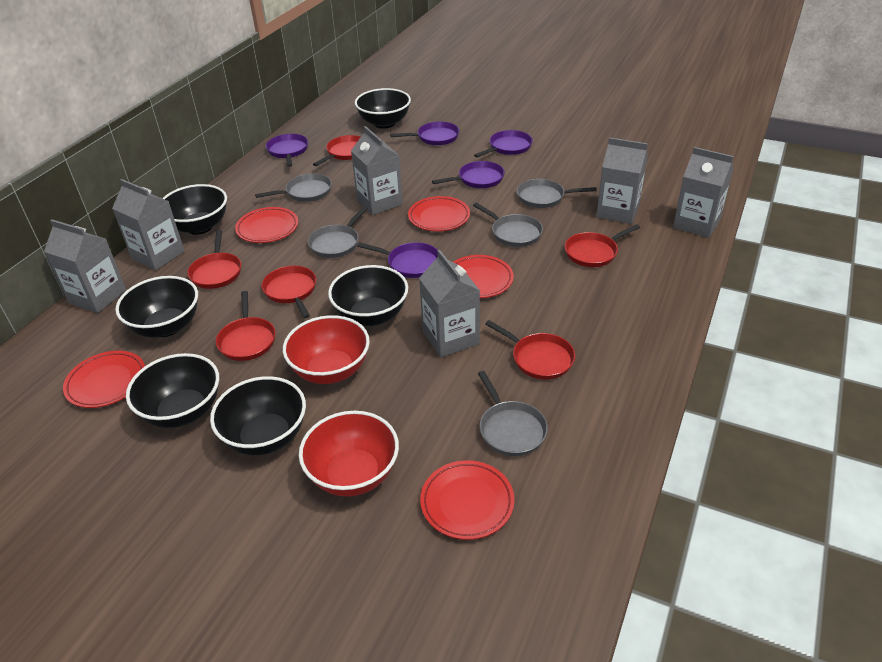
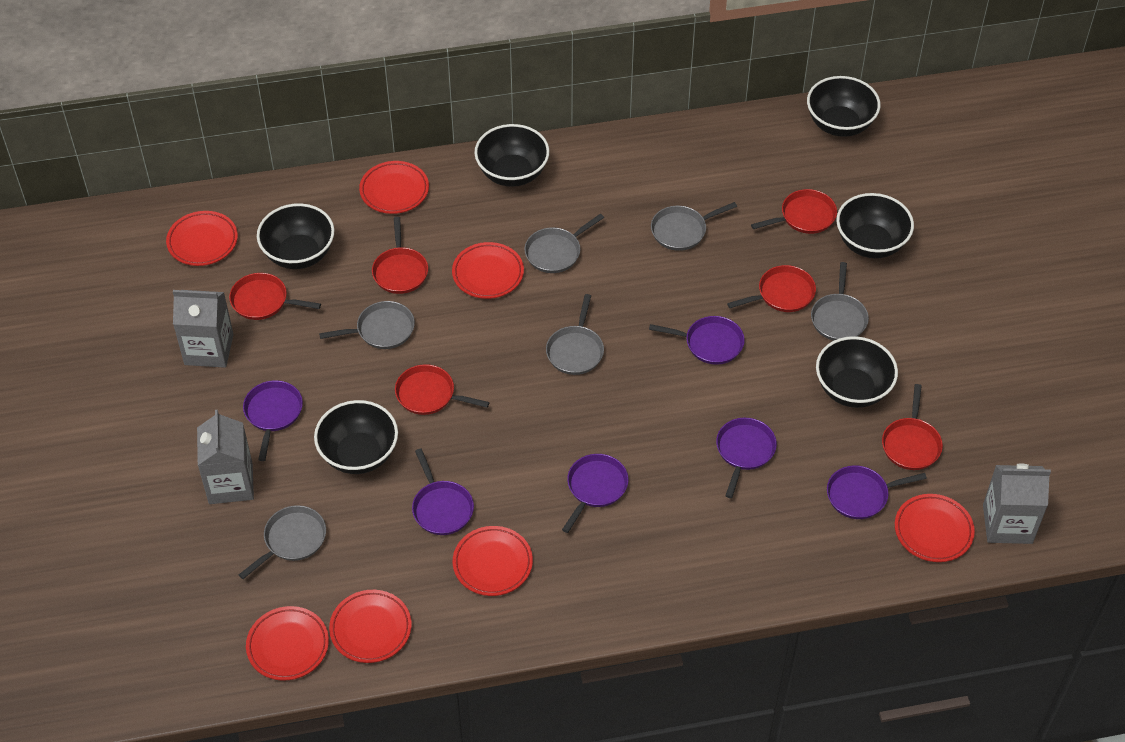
grey carton: 6 -> 3
grey pan: 5 -> 6
purple pan: 5 -> 6
red bowl: 2 -> 0
red plate: 5 -> 7

